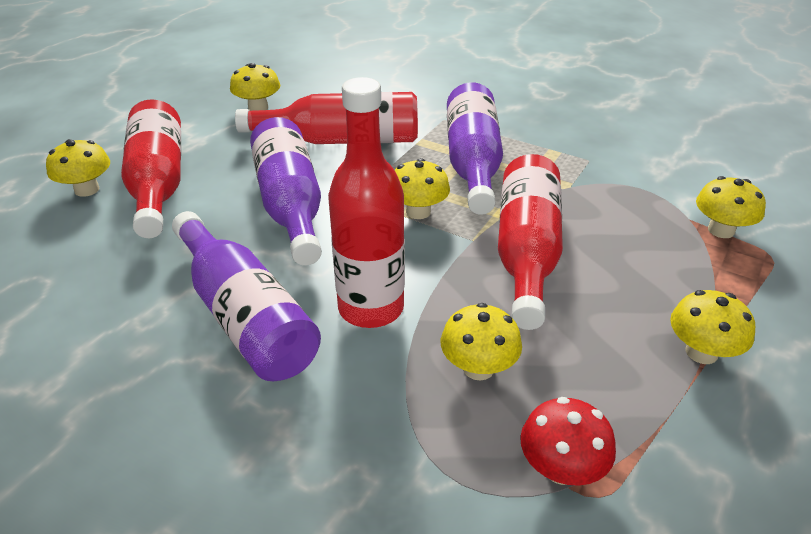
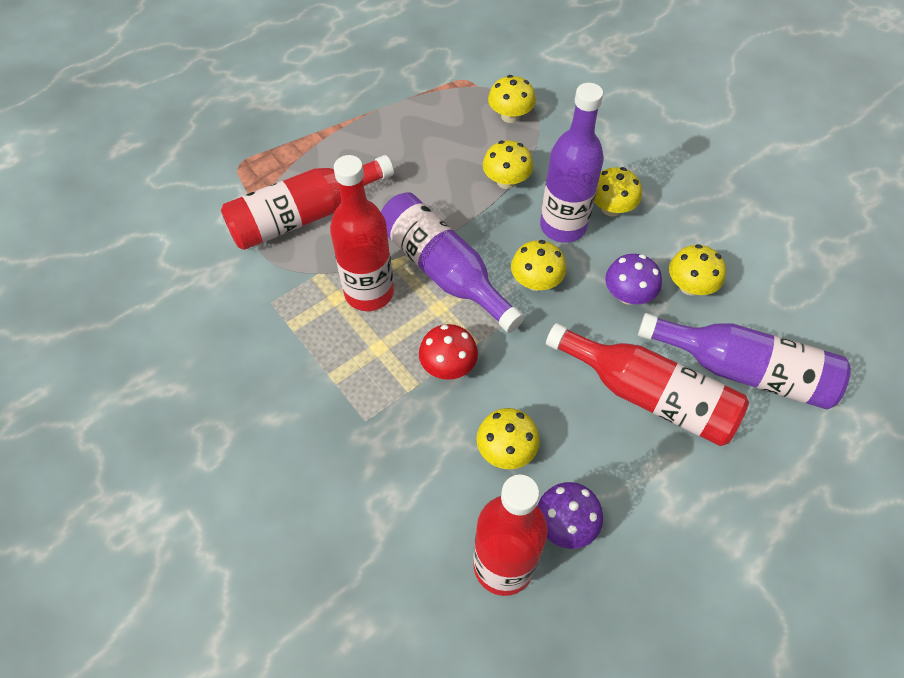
purple mushroom: 0 -> 2

